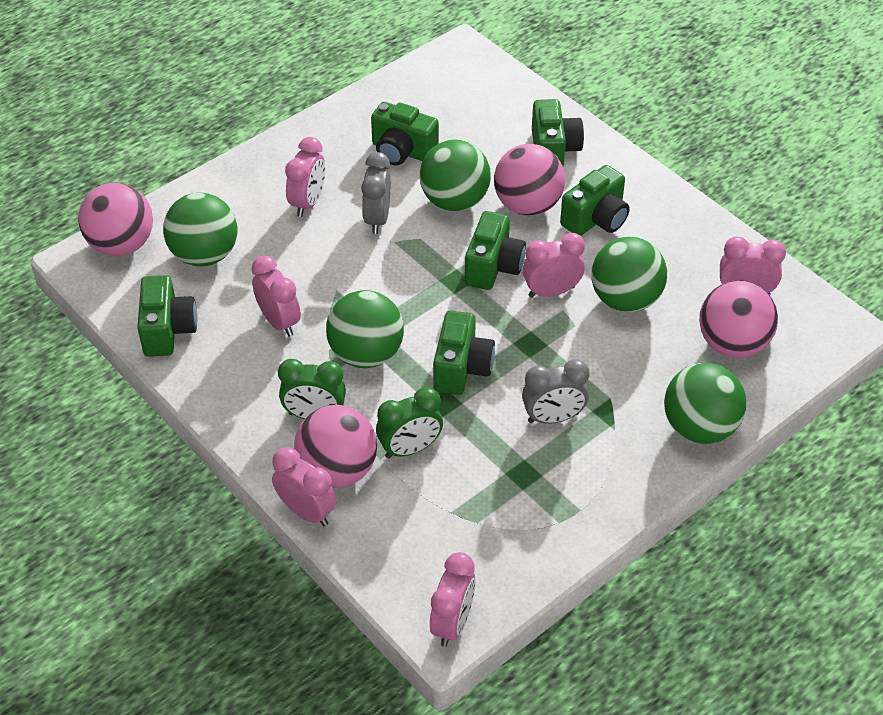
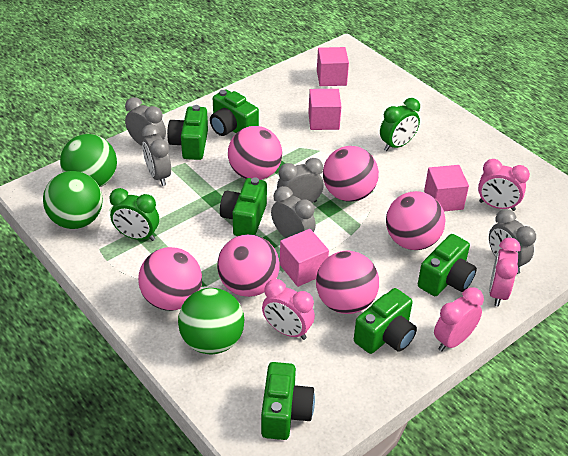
green ball: 5 -> 3
grey clock: 2 -> 5
pink ball: 4 -> 6
pink clock: 6 -> 4
pink cube: 0 -> 4

